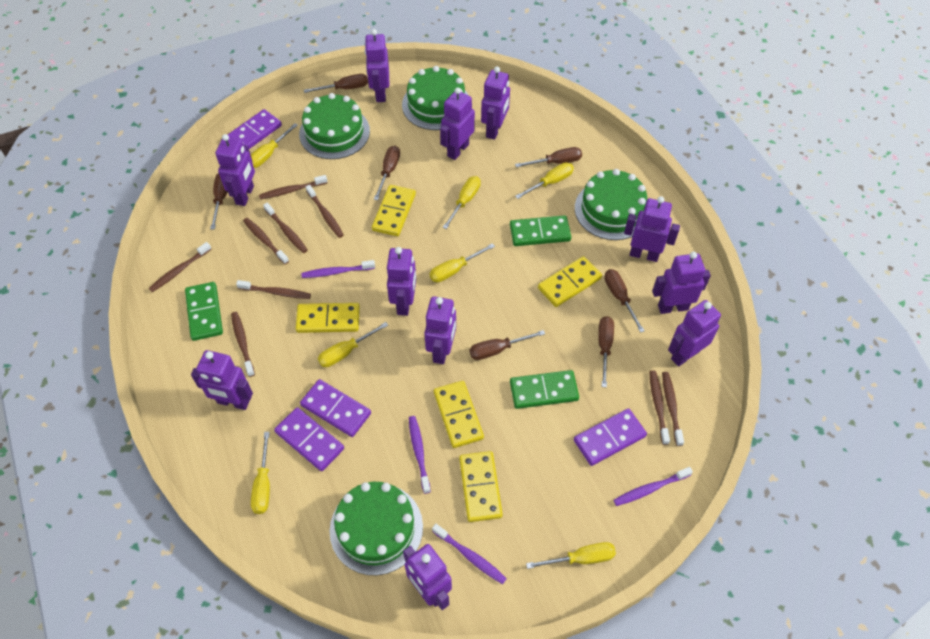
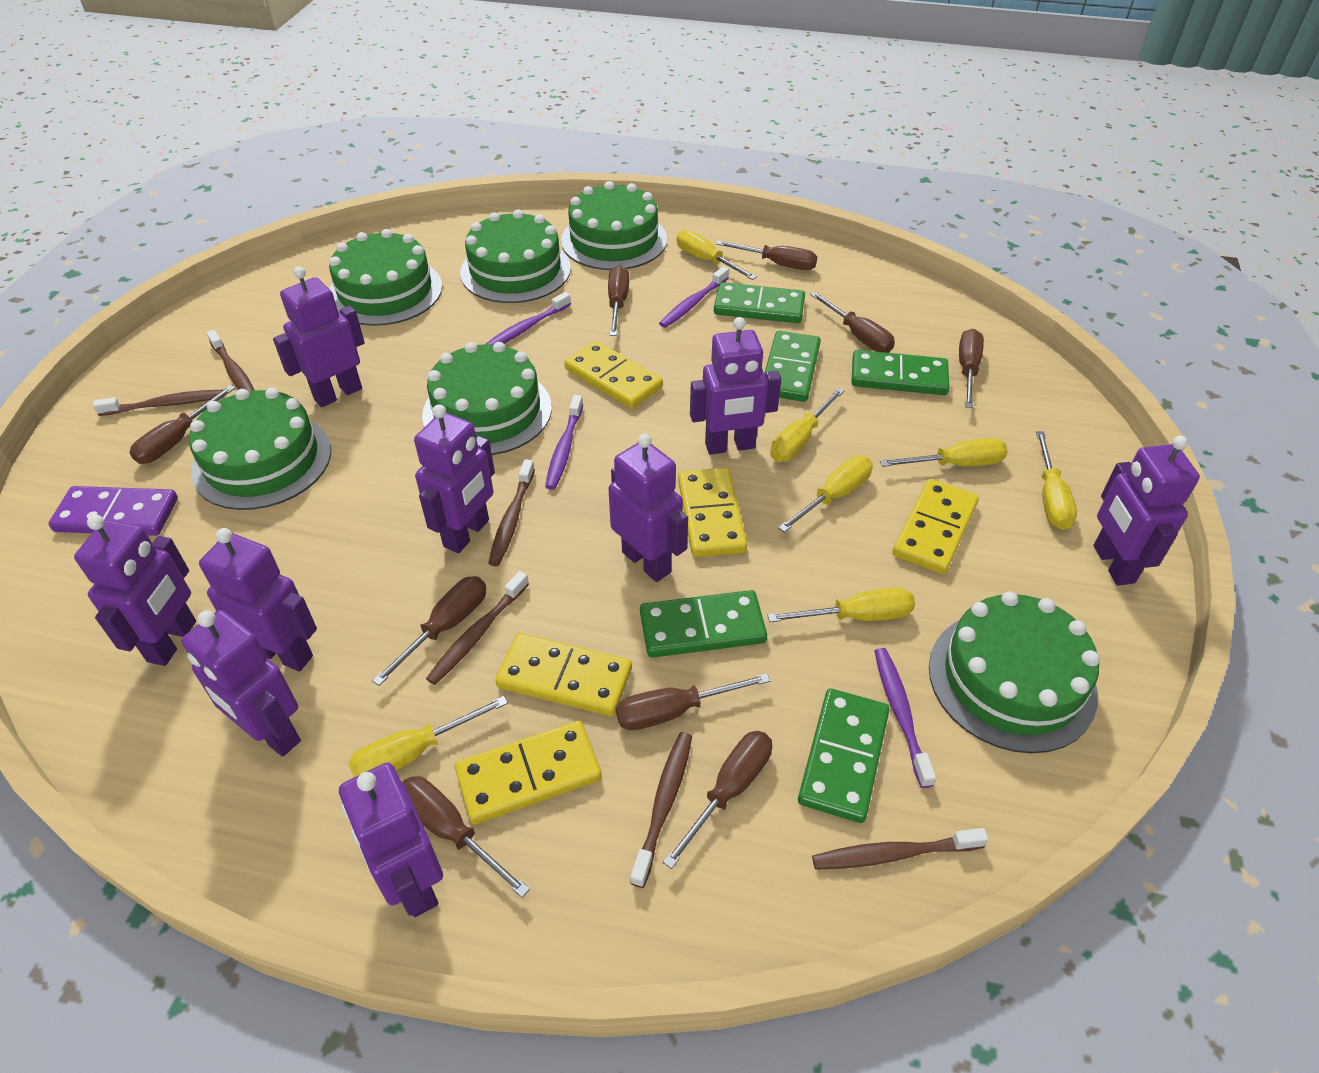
brown screwdriver: 7 -> 9
brown toothbrush: 9 -> 6
green cake: 4 -> 6
green domino: 3 -> 5
purple domino: 4 -> 1
purple robot: 11 -> 9

